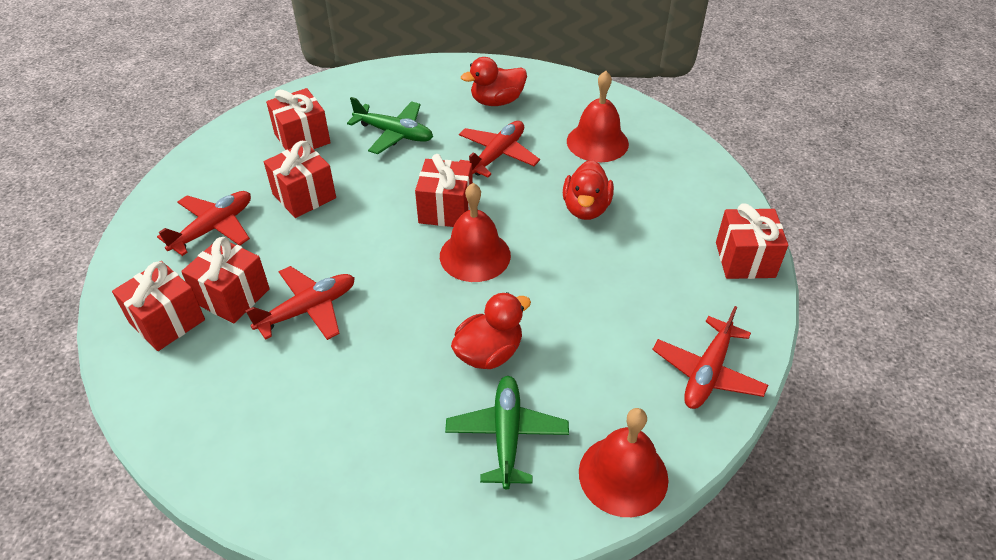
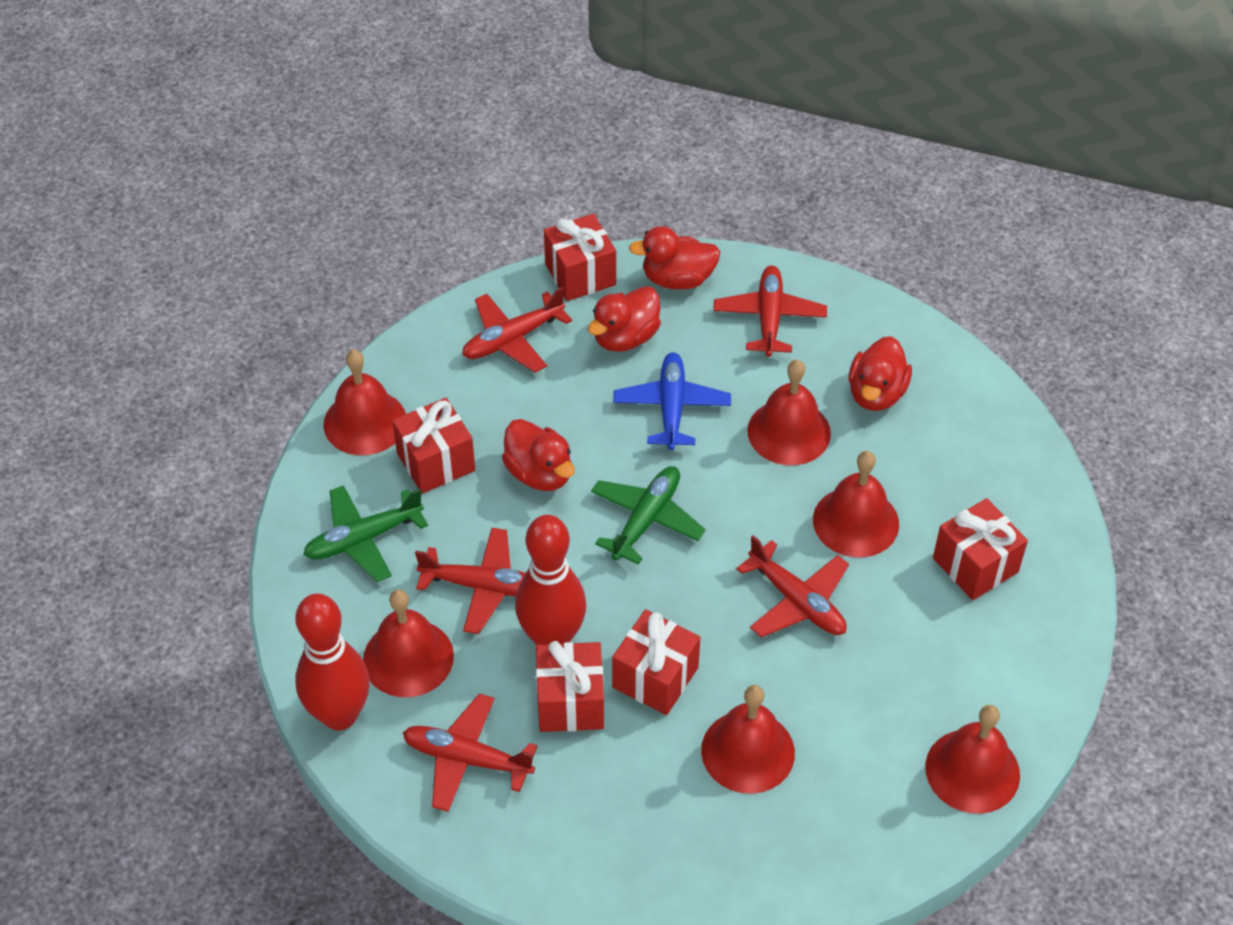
blue plane: 0 -> 1
red bell: 3 -> 6
red bowling pin: 0 -> 2
red duck: 3 -> 4
red gift: 6 -> 5
red plane: 4 -> 5

